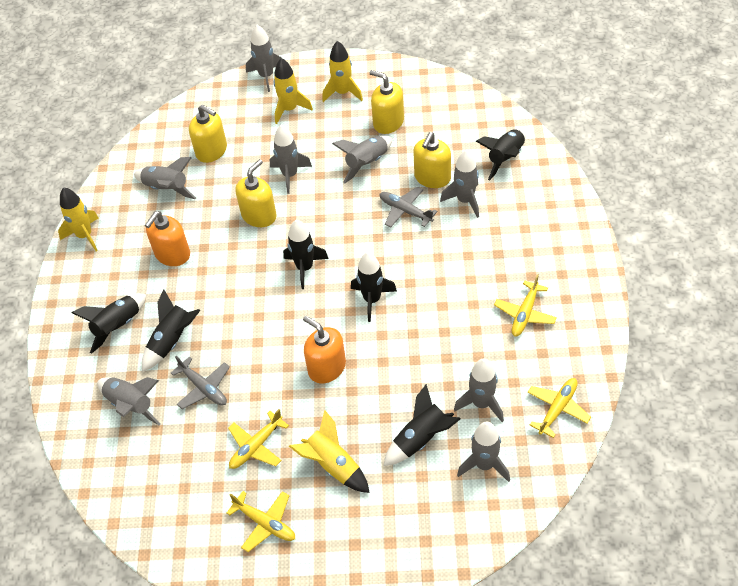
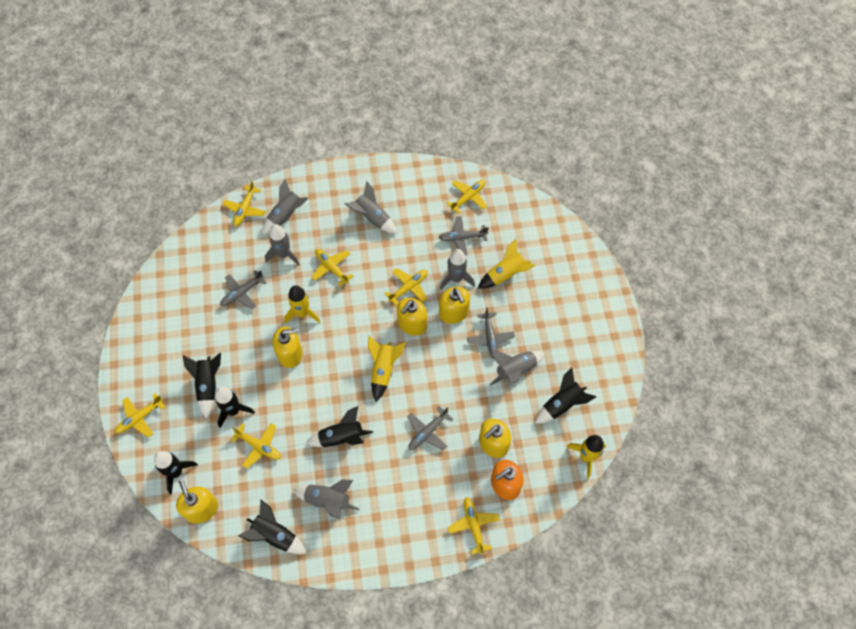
grey plane: 2 -> 4
grey rocket: 8 -> 6
orange soap dispenser: 2 -> 1
yellow plane: 4 -> 7
yellow soap dispenser: 4 -> 5

